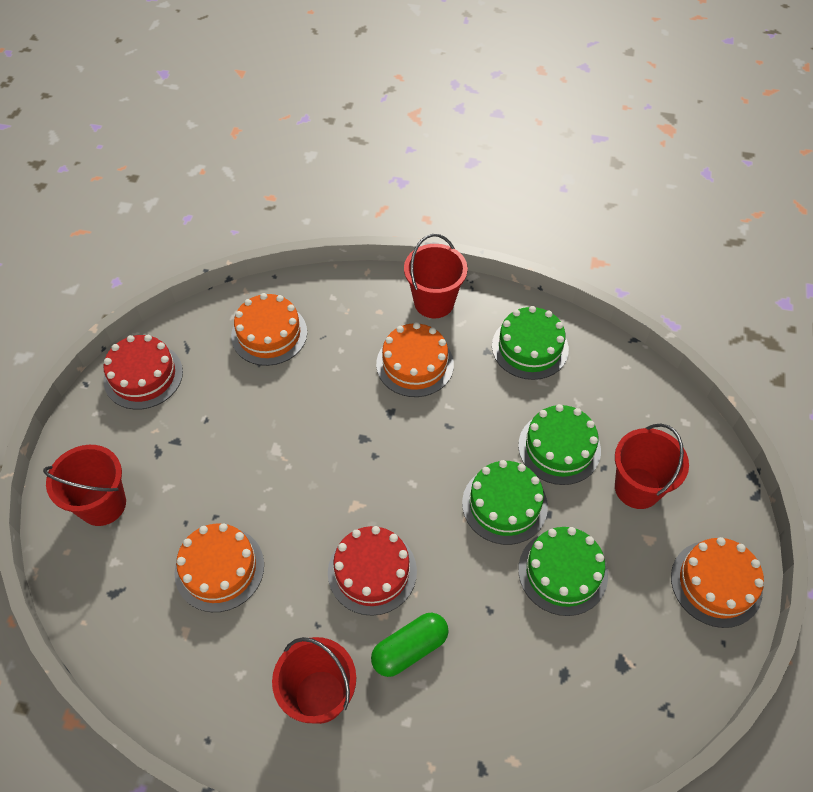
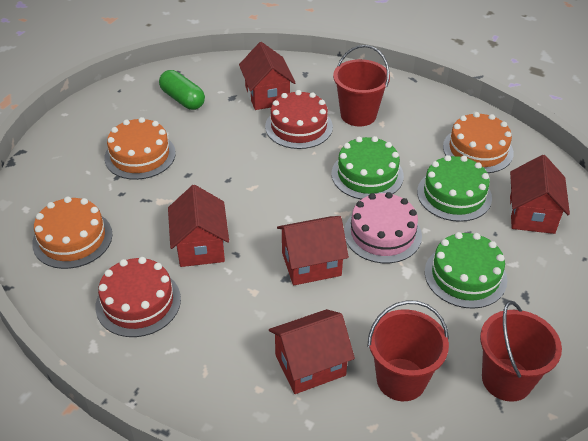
green cake: 4 -> 3
orange cake: 4 -> 3
pink cake: 0 -> 1
red bucket: 4 -> 3
red house: 0 -> 5

